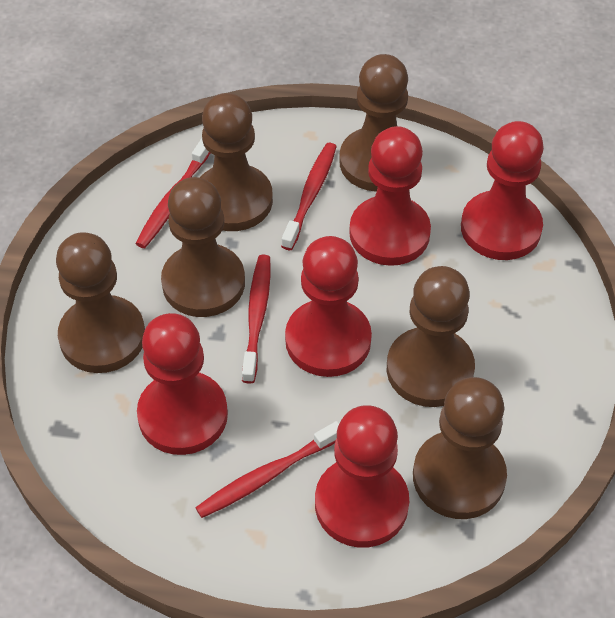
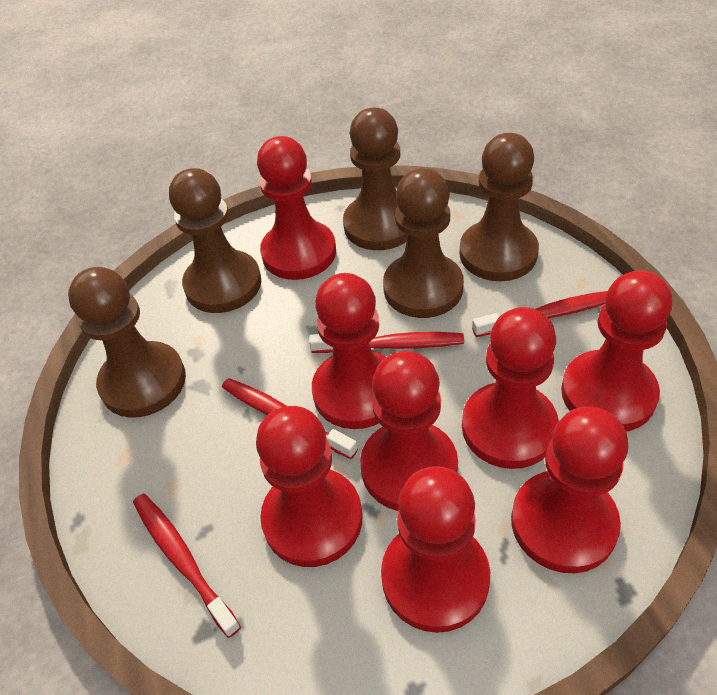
brown pawn: 6 -> 5
red pawn: 5 -> 8

